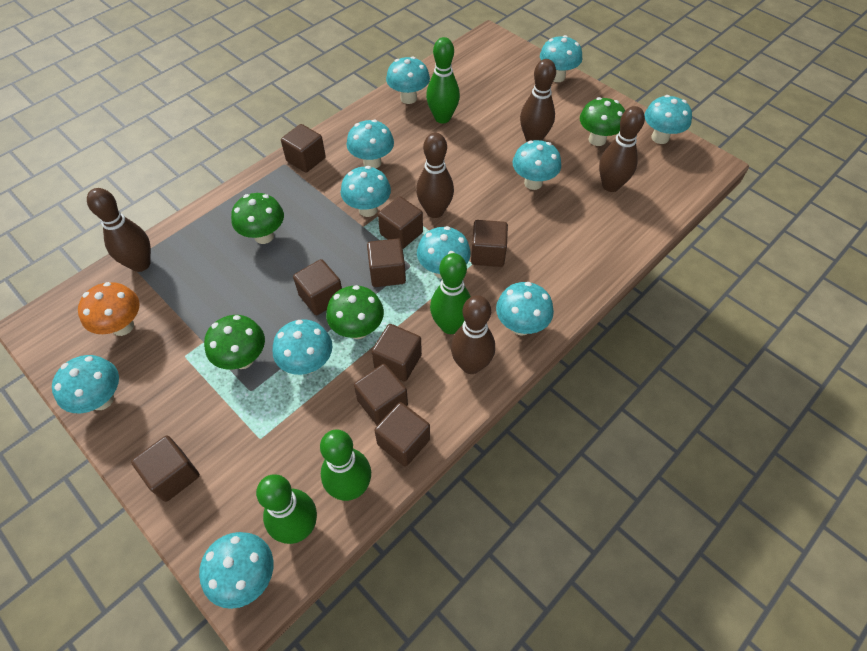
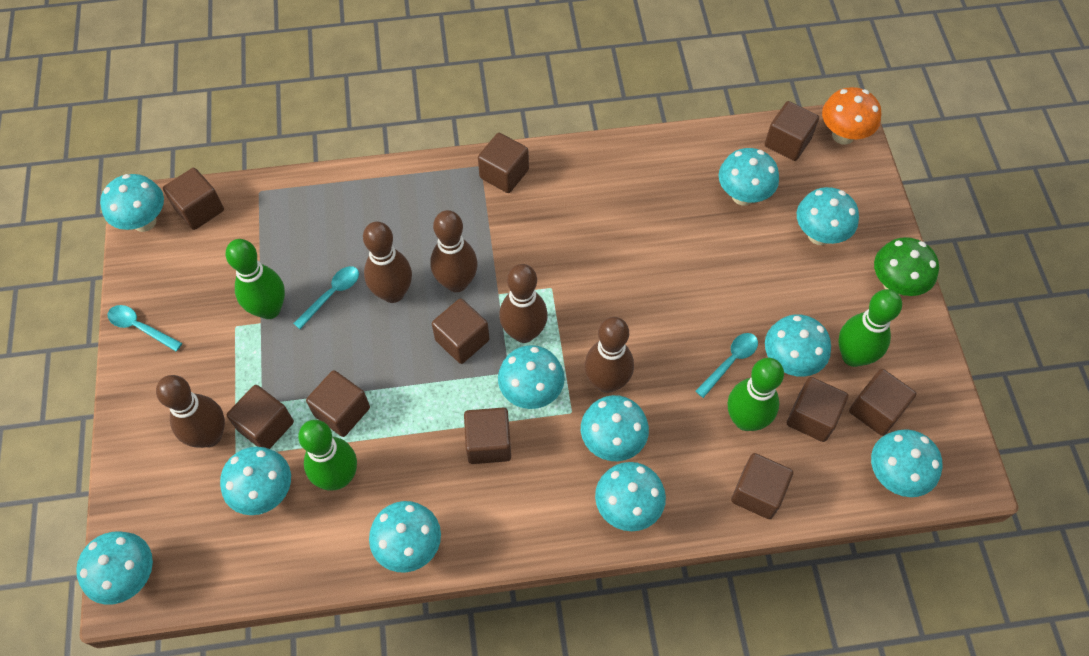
brown cube: 9 -> 10
green mushroom: 4 -> 1
turquoise spoon: 0 -> 3

